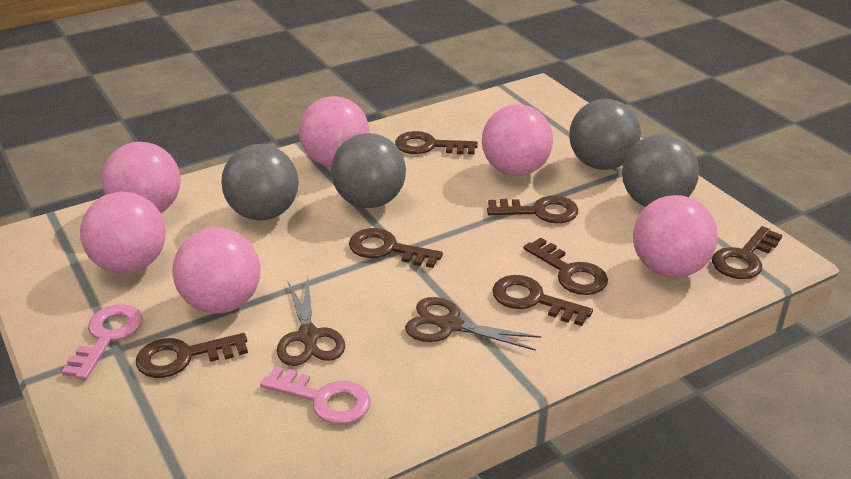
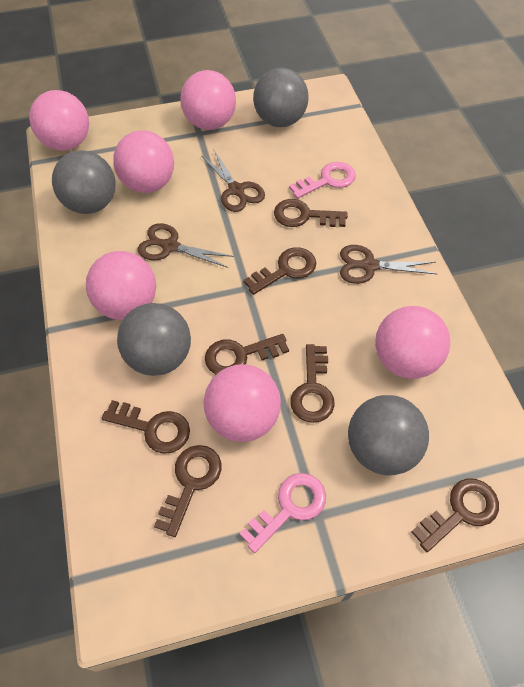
brown scissors: 2 -> 3

